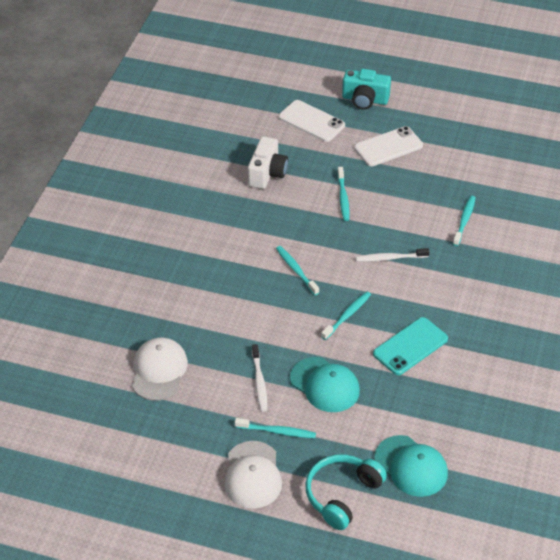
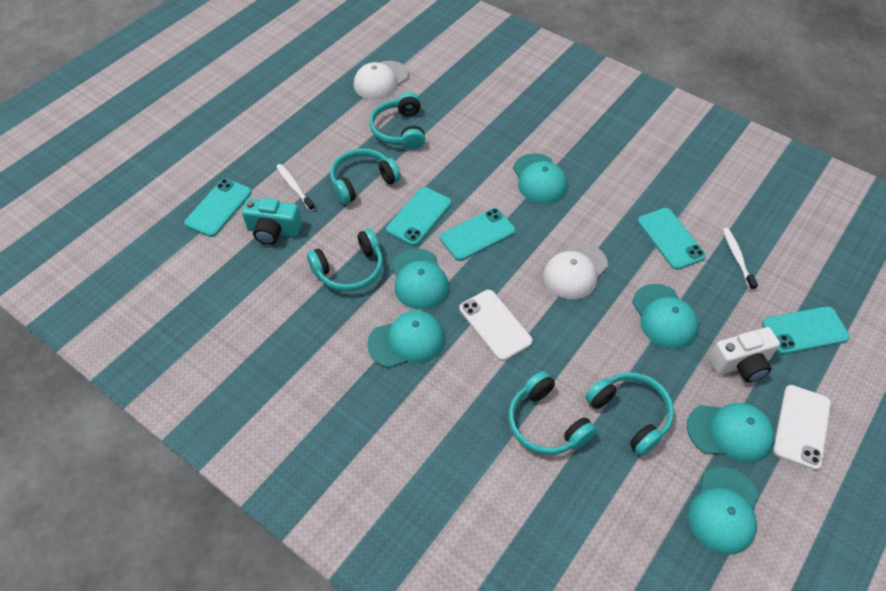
turquoise cap: 2 -> 6
turquoise headphones: 1 -> 5
turquoise phone: 1 -> 5
turquoise toothbrush: 5 -> 0

